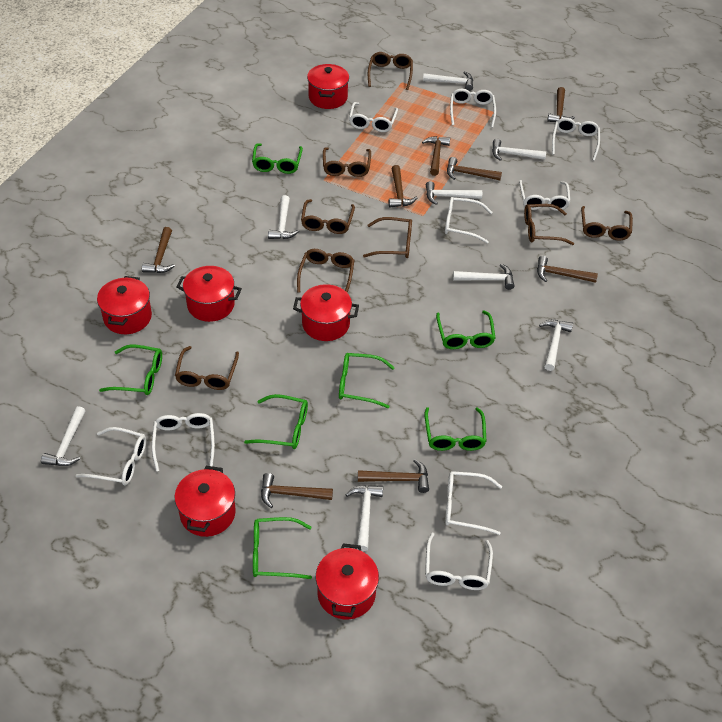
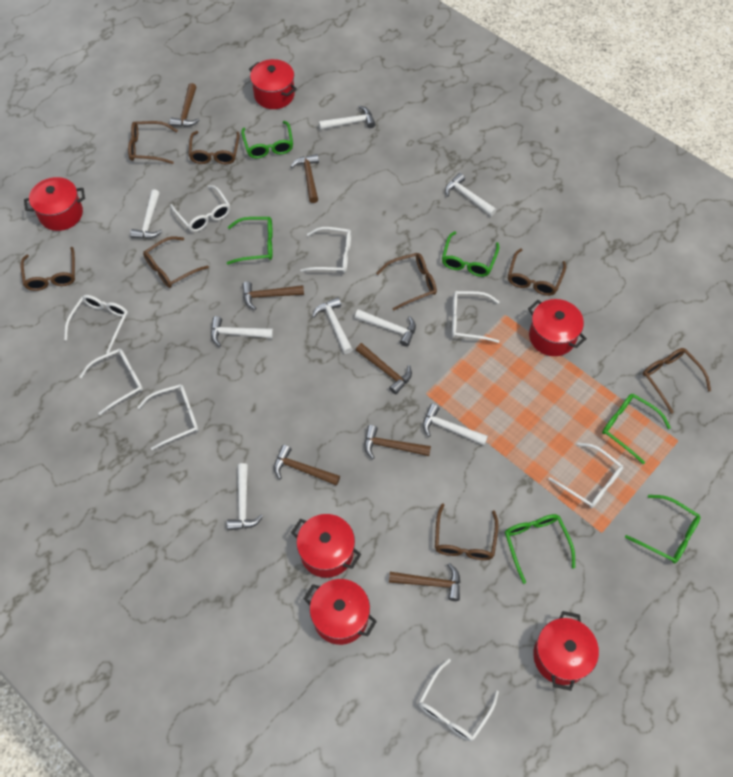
brown hammer: 8 -> 7
green glasses: 7 -> 6
white glasses: 9 -> 8

